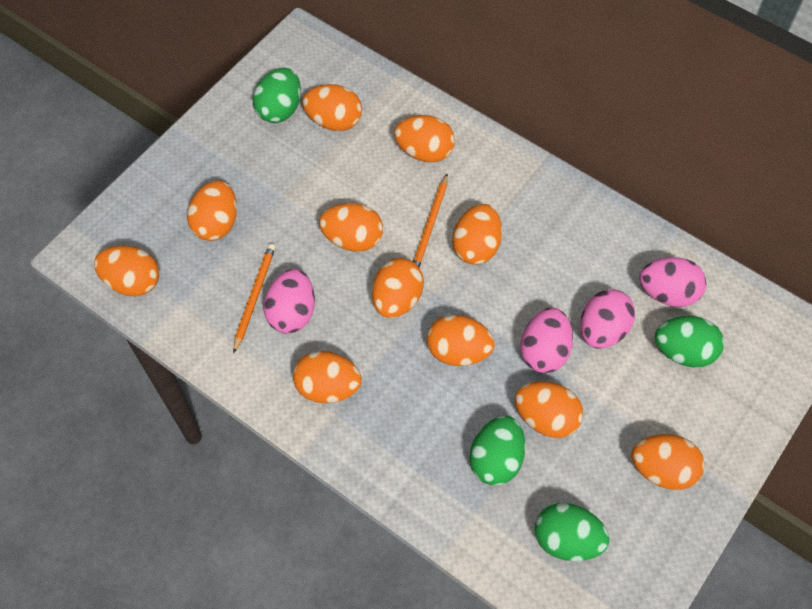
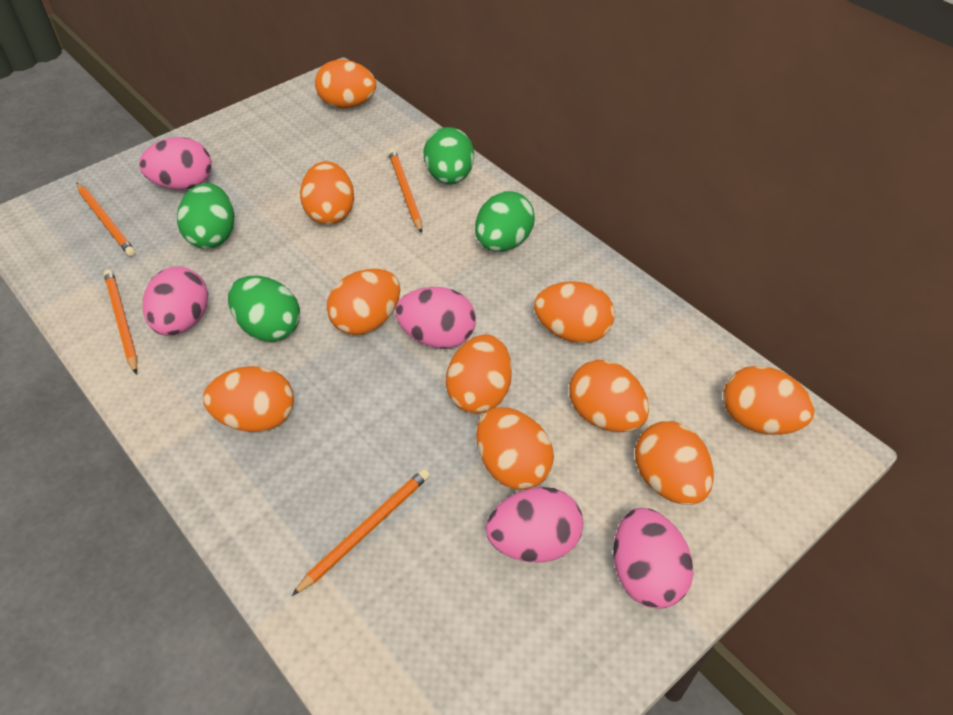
orange egg: 11 -> 10
orange pencil: 2 -> 4
pink egg: 4 -> 5

